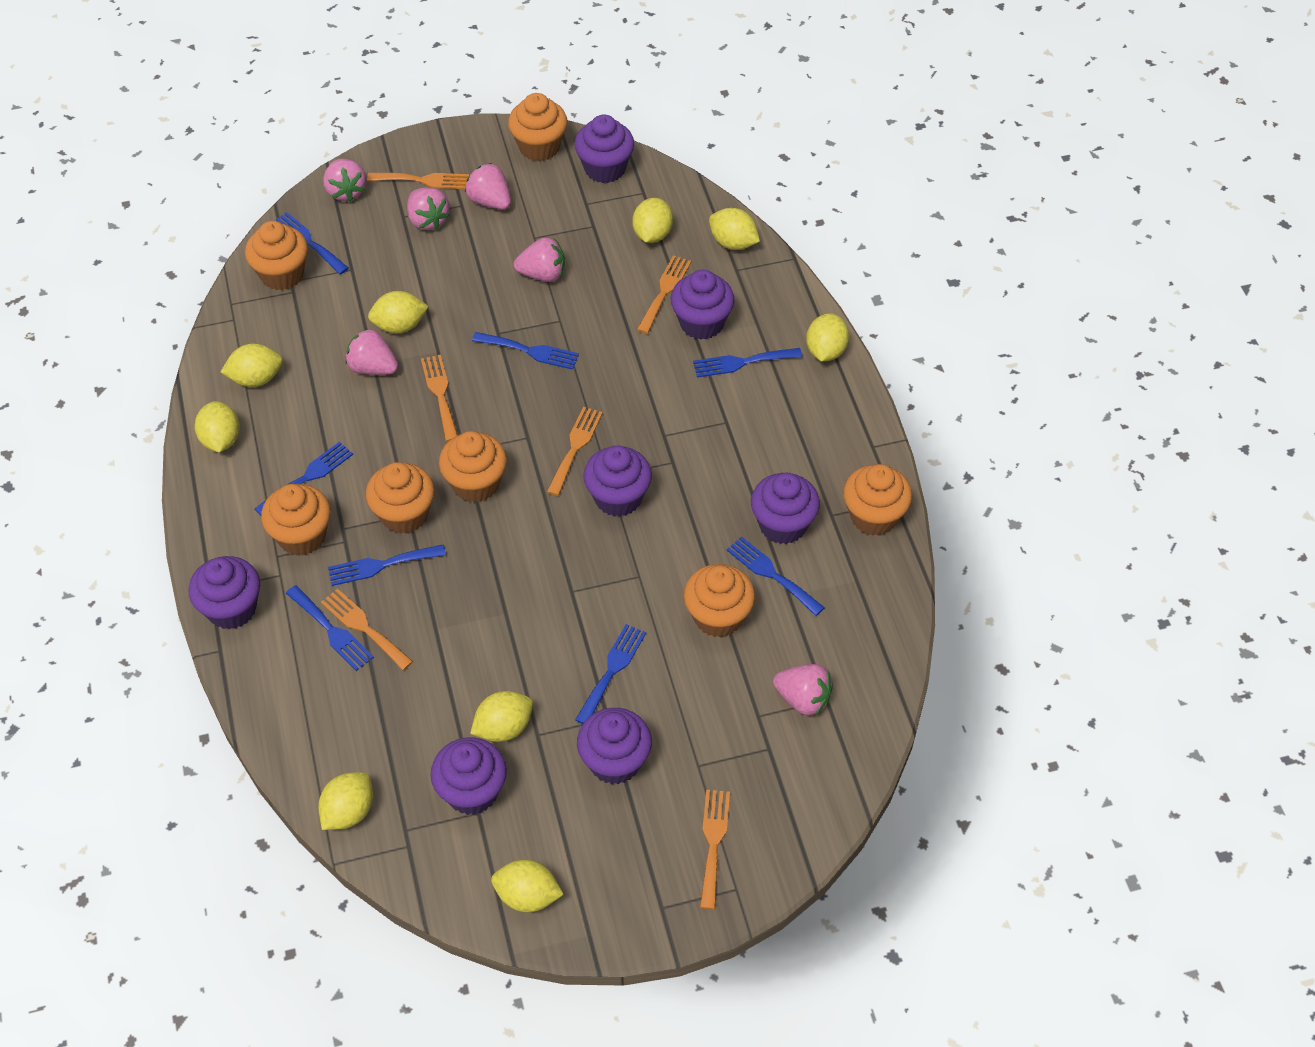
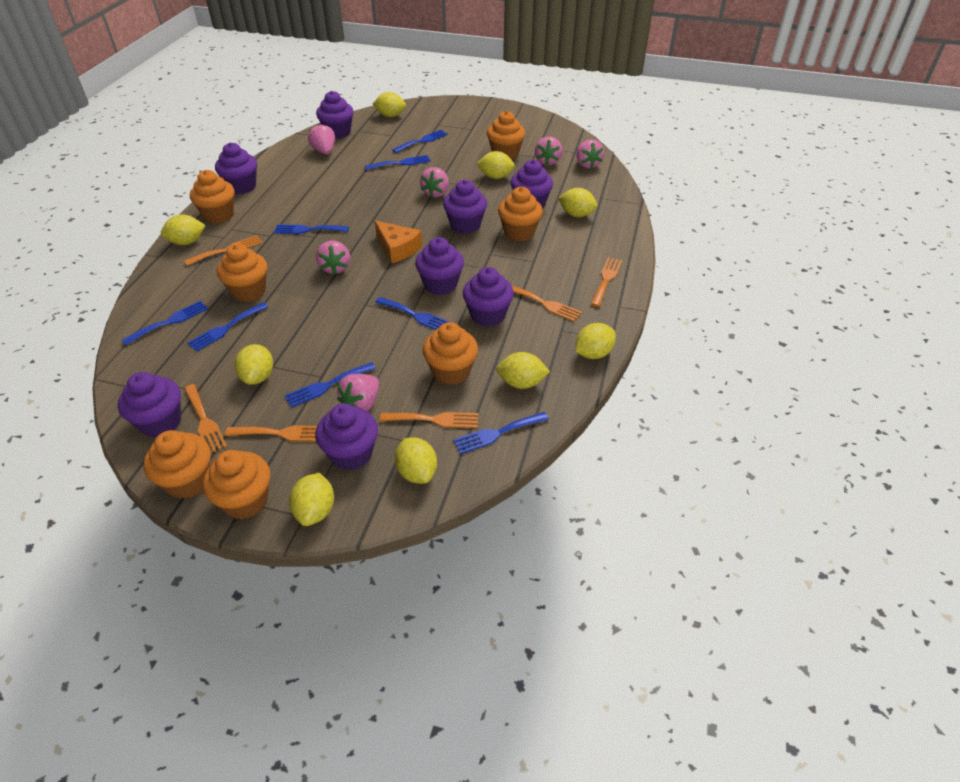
orange cheese: 0 -> 1
purple cupcake: 7 -> 8

